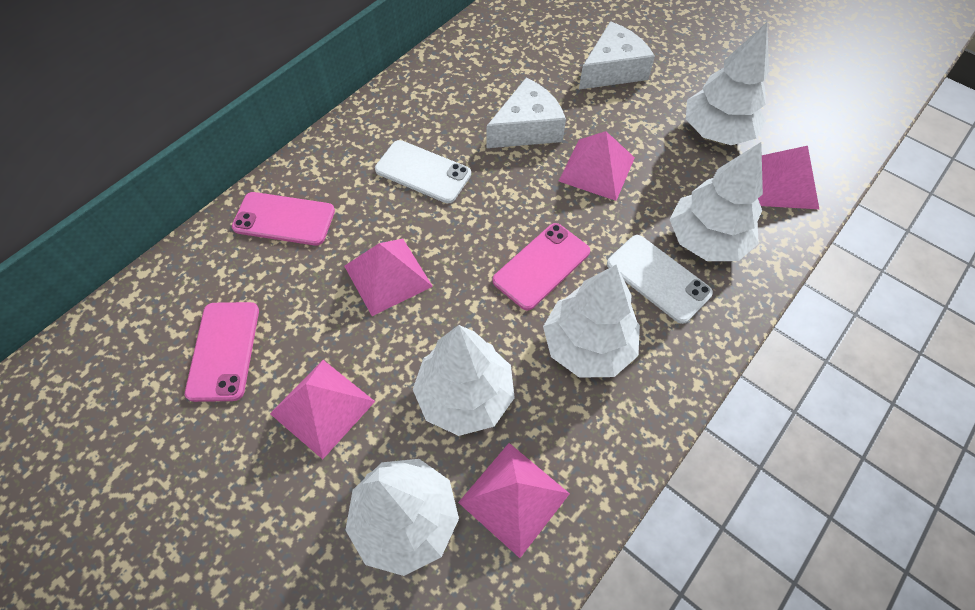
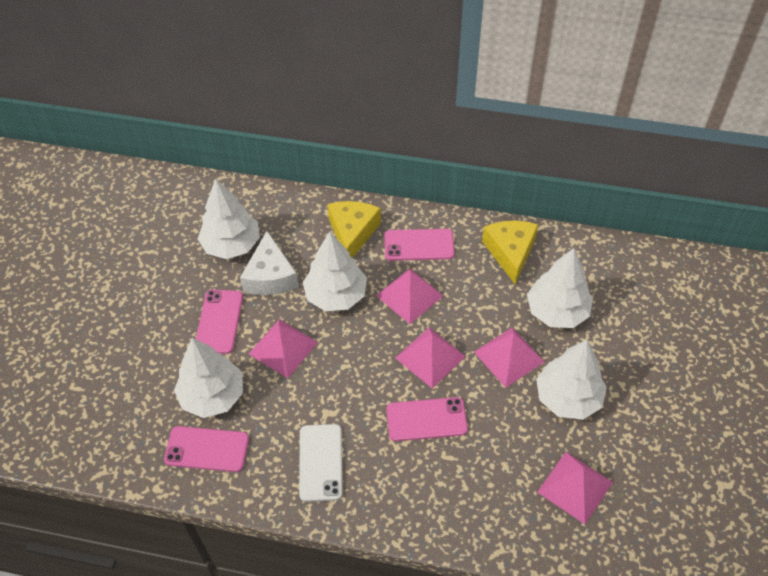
pink phone: 3 -> 4
white cheese: 2 -> 1
white phone: 2 -> 1
yellow cheese: 0 -> 2

